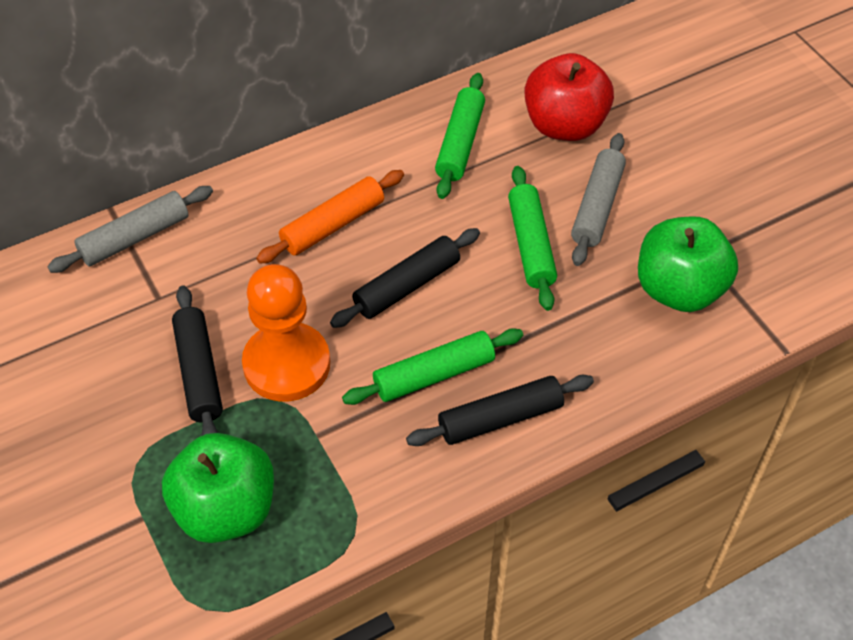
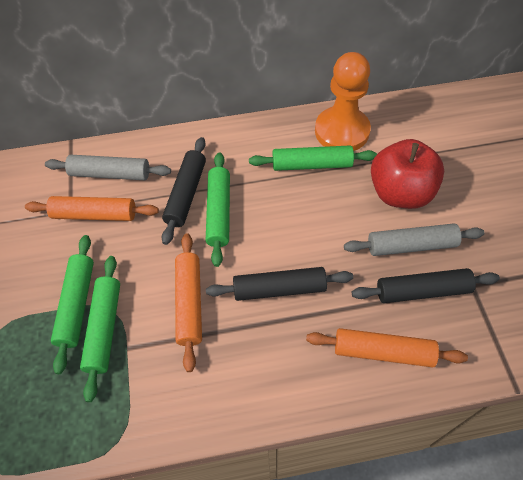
green apple: 2 -> 0
green rolling pin: 3 -> 4
orange rolling pin: 1 -> 3

